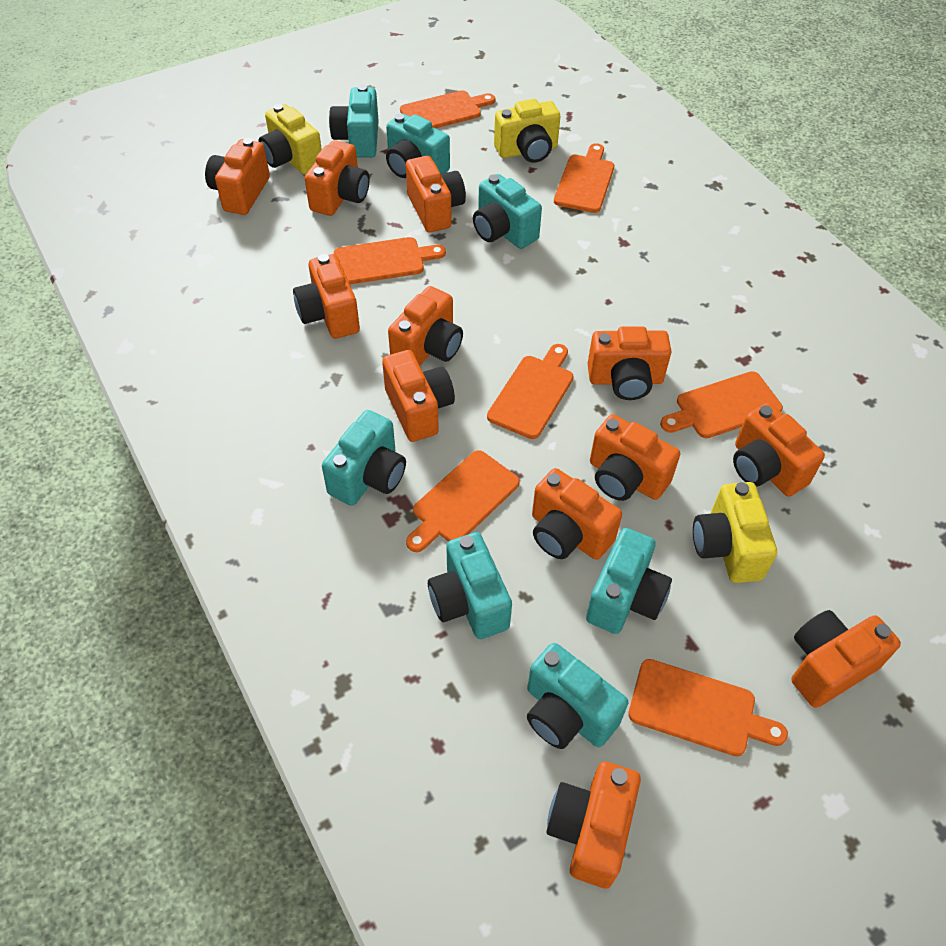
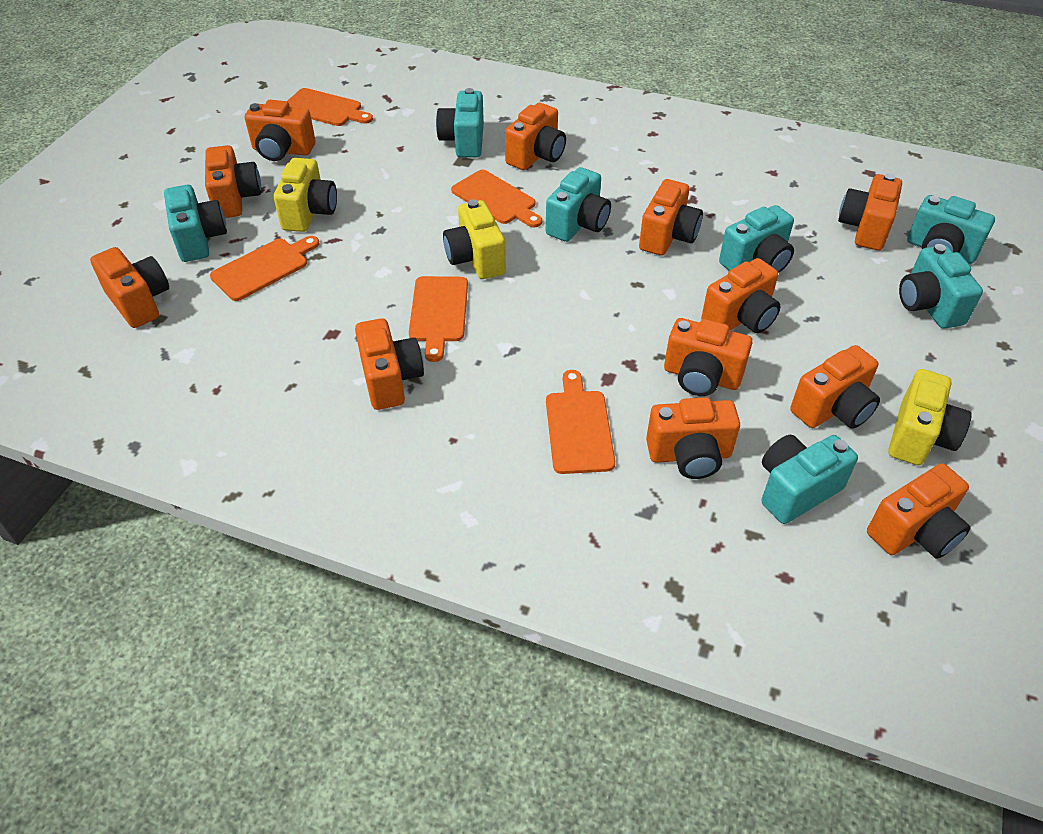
orange cutting board: 7 -> 5

